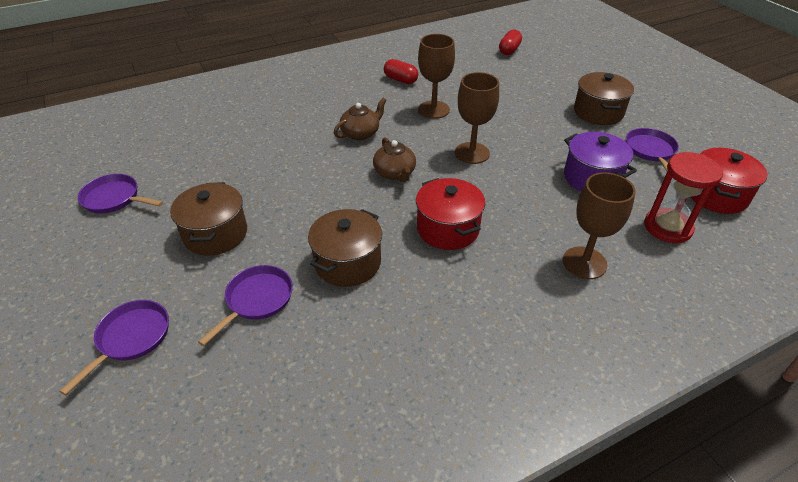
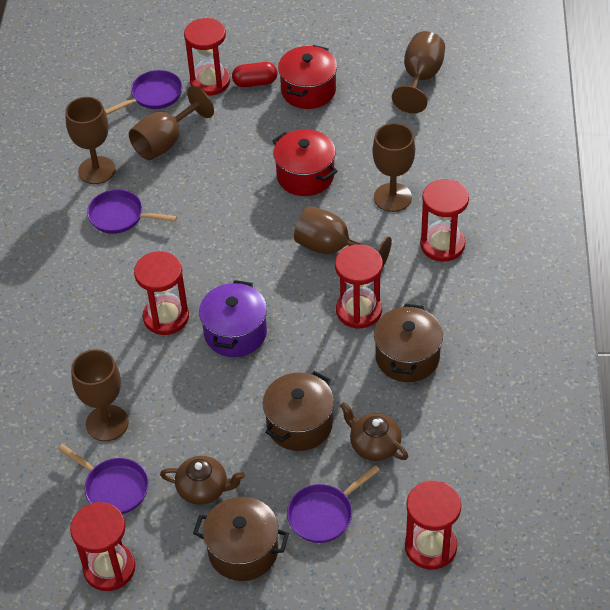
brown goblet: 3 -> 6
red capsule: 2 -> 1
red hourglass: 1 -> 6

